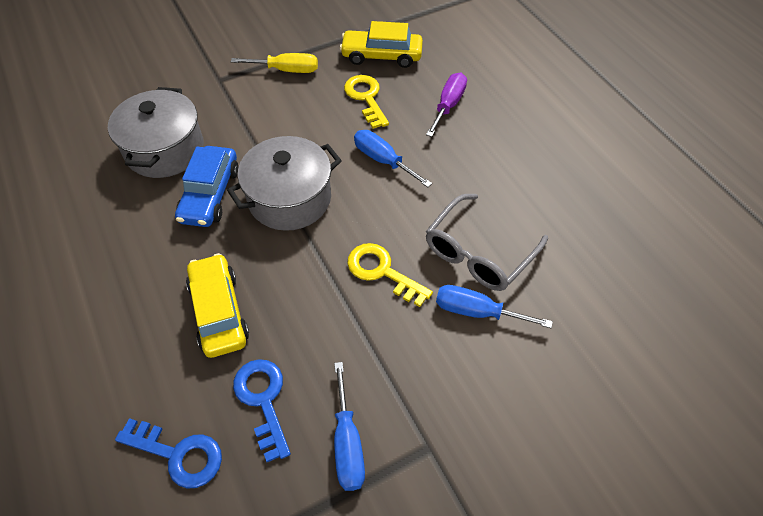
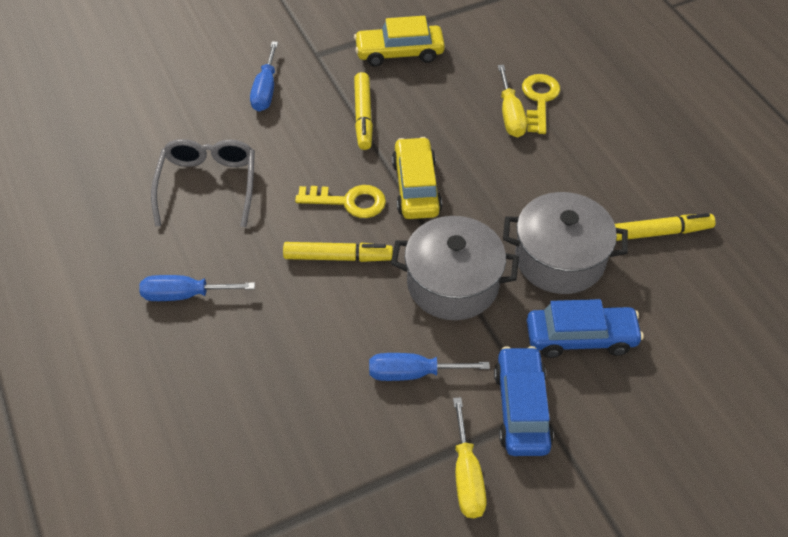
blue car: 1 -> 2
blue key: 2 -> 0
purple screwdriver: 1 -> 0
yellow marker: 0 -> 3
yellow screwdriver: 1 -> 2

